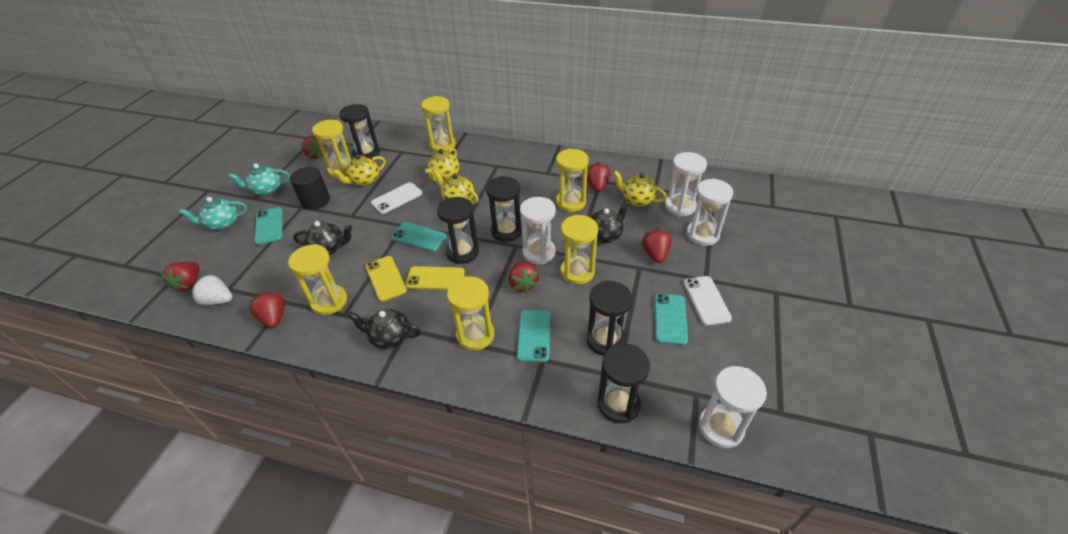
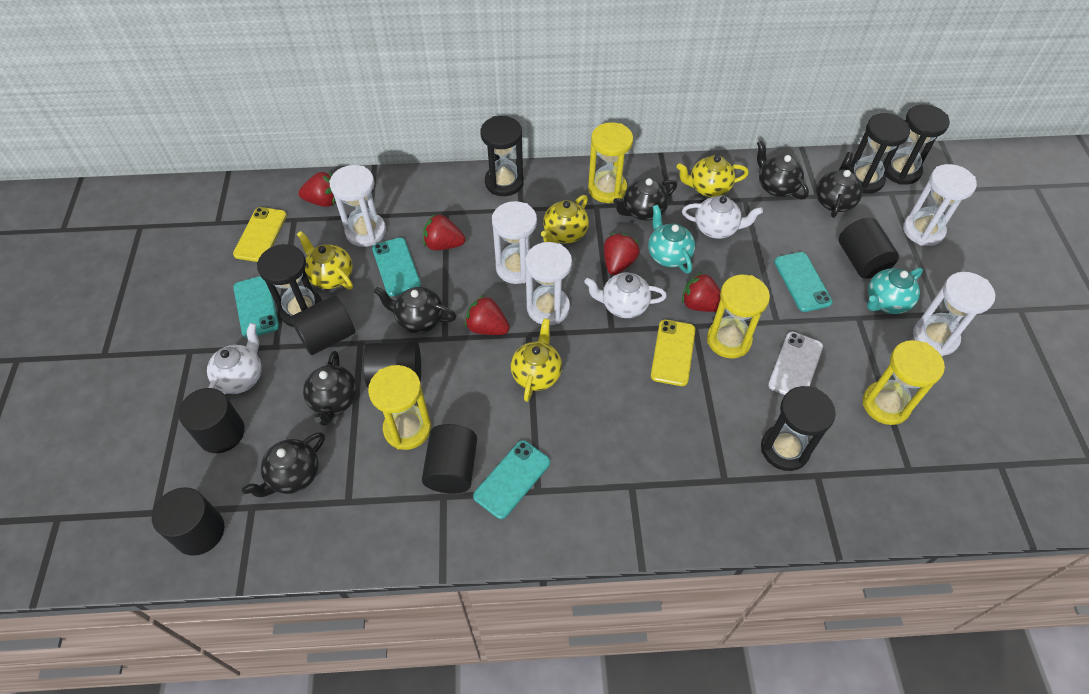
black cylinder: 1 -> 6
black teapot: 3 -> 6
red strawberry: 6 -> 5
white hourglass: 4 -> 5
white phone: 2 -> 1
white strawberry: 1 -> 0
white teapot: 0 -> 3
yellow hourglass: 6 -> 4

